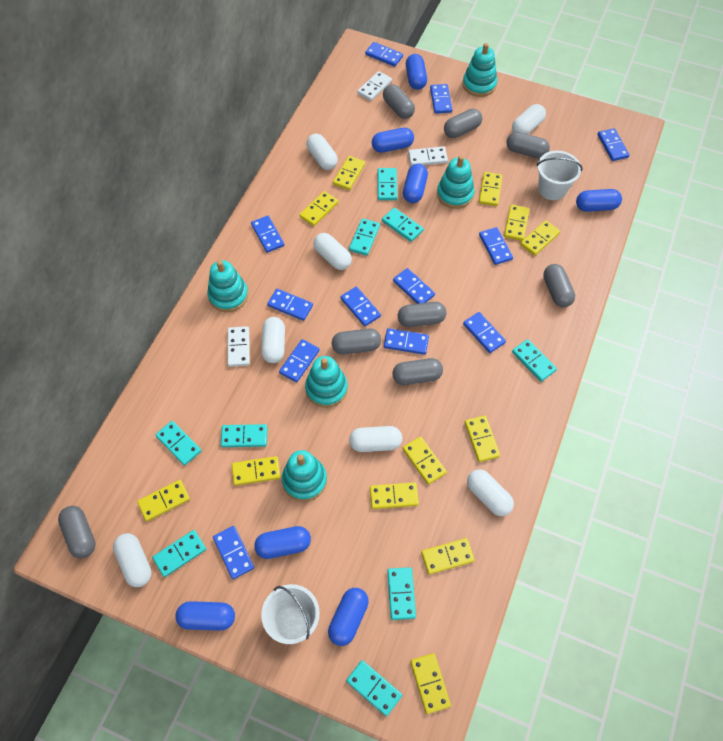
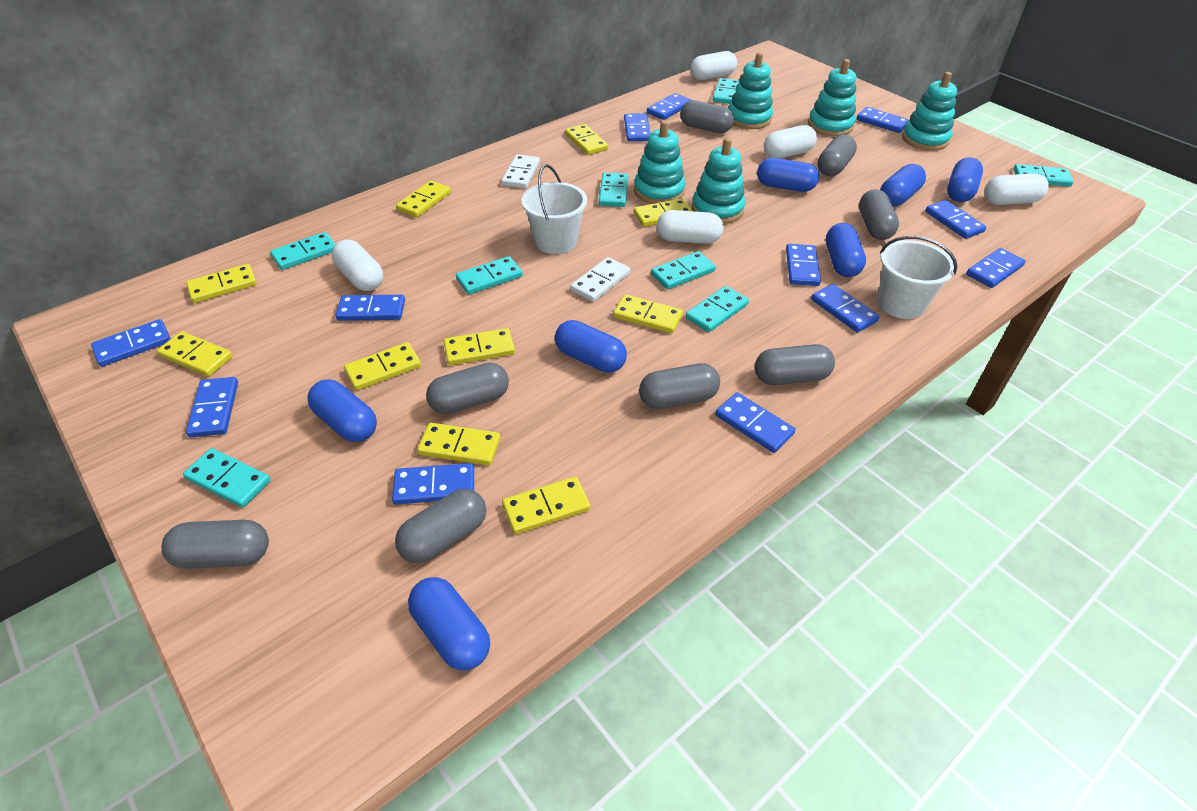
turquoise domino: 9 -> 8
white capsule: 7 -> 5
white domino: 3 -> 2
yellow domino: 12 -> 10

